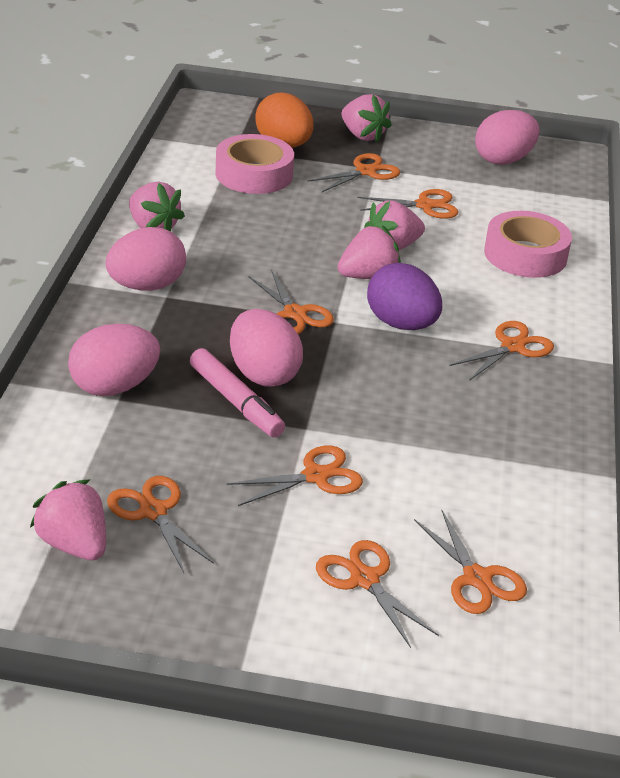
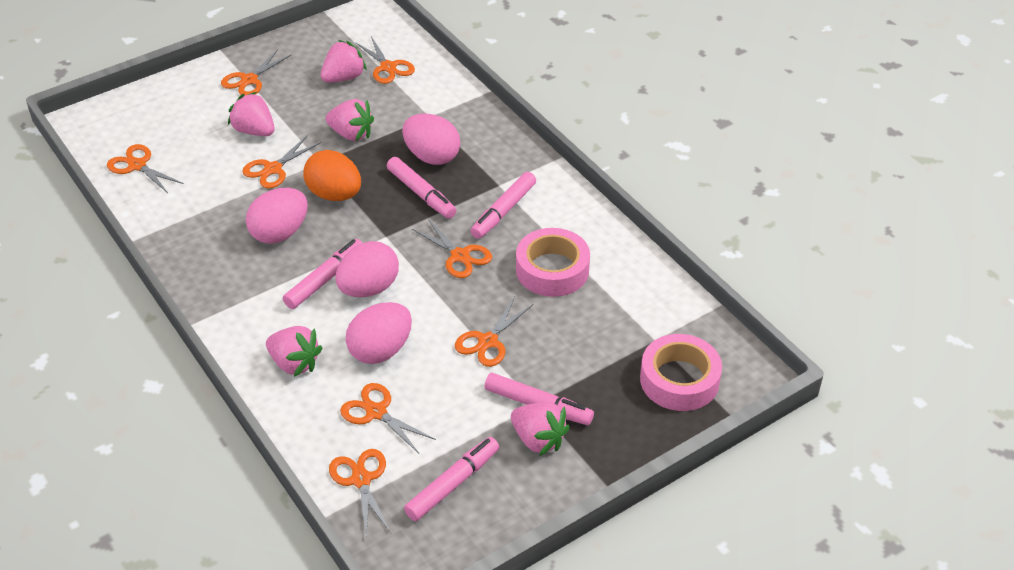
pink marker: 1 -> 5
purple egg: 1 -> 0

